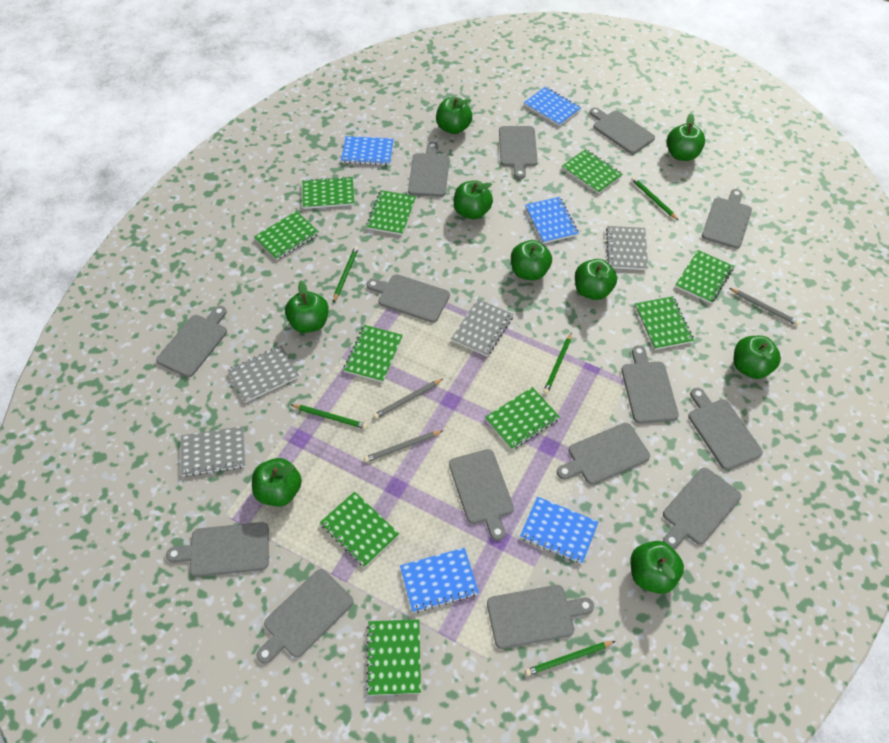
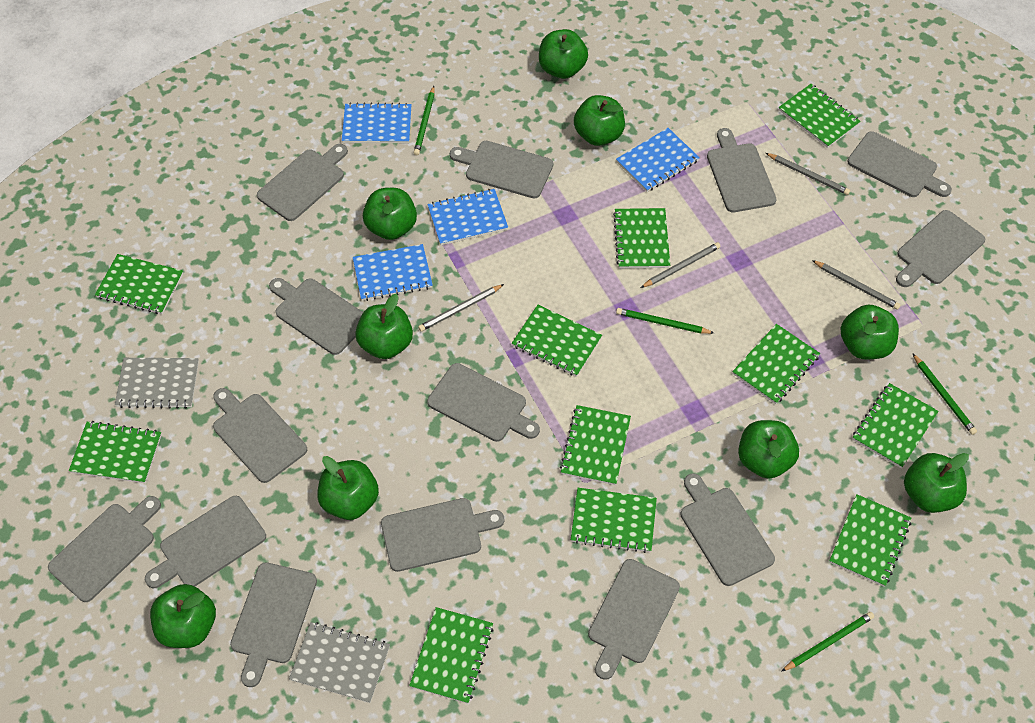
blue notebook: 5 -> 4
green notebook: 10 -> 11
green pencil: 5 -> 4
grey notebook: 4 -> 2
grey pencil: 3 -> 4

